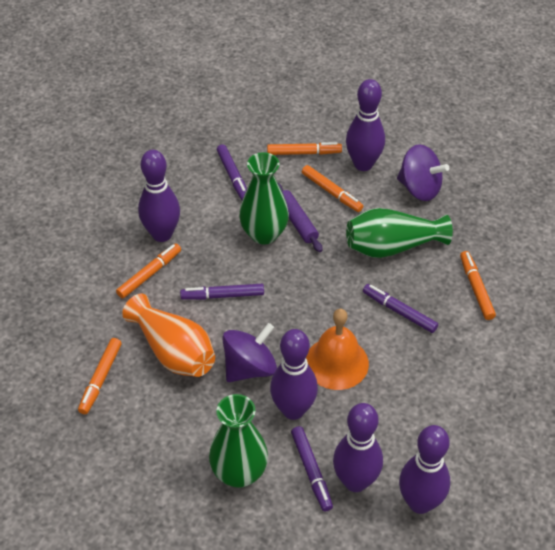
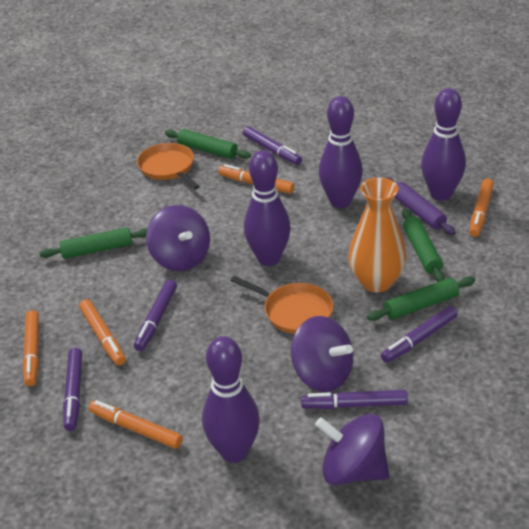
green rolling pin: 0 -> 4
green vase: 3 -> 0
orange bell: 1 -> 0
orange pan: 0 -> 2
purple bowling pin: 5 -> 4
purple marker: 4 -> 5
purple spinning top: 2 -> 3

